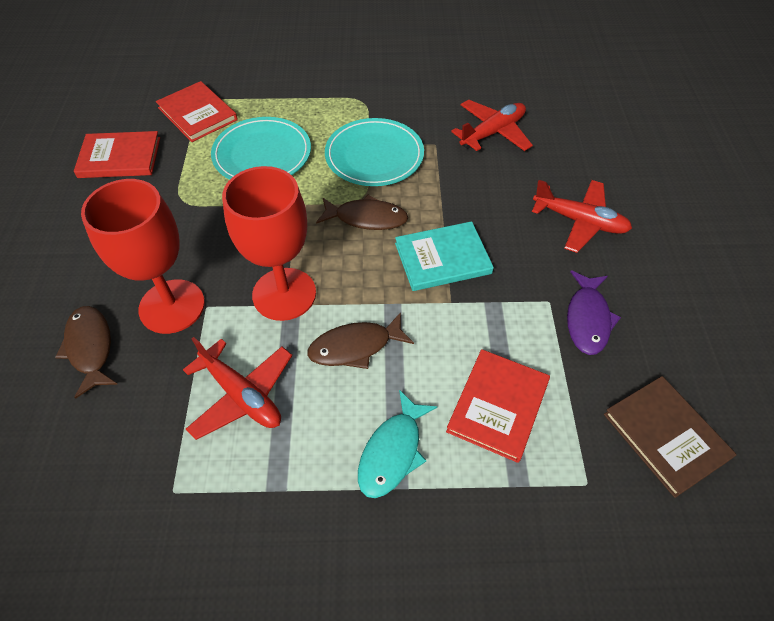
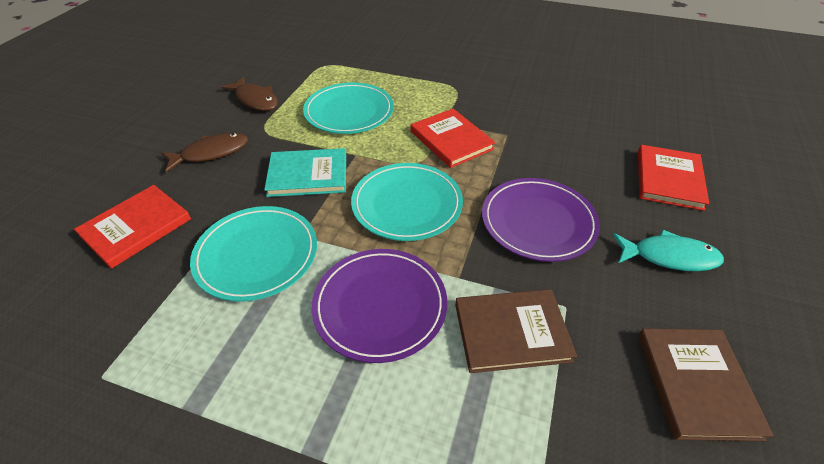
brown book: 1 -> 2
brown fish: 3 -> 2
purple fish: 1 -> 0
purple plate: 0 -> 2
red goblet: 2 -> 0
red plane: 3 -> 0
turquoise plate: 2 -> 3

